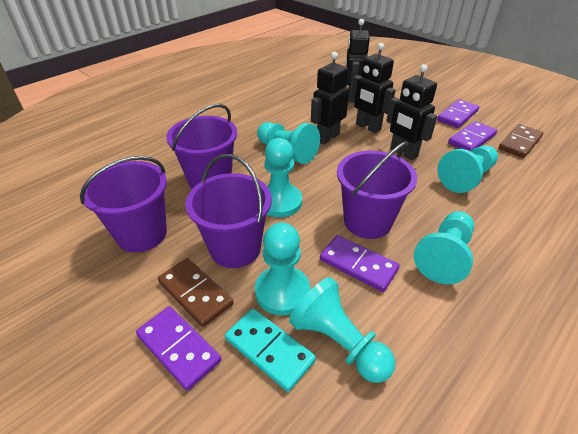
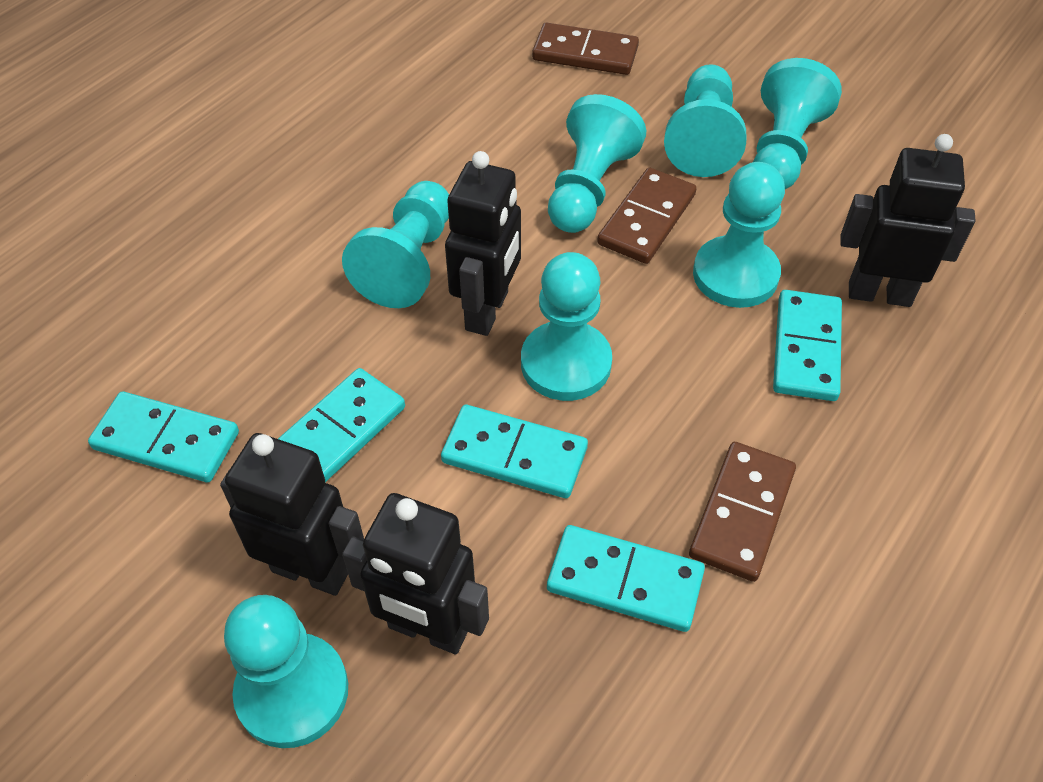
brown domino: 2 -> 3
purple bucket: 4 -> 0
purple domino: 4 -> 0
turquoise domino: 1 -> 5
turquoise pawn: 6 -> 7

